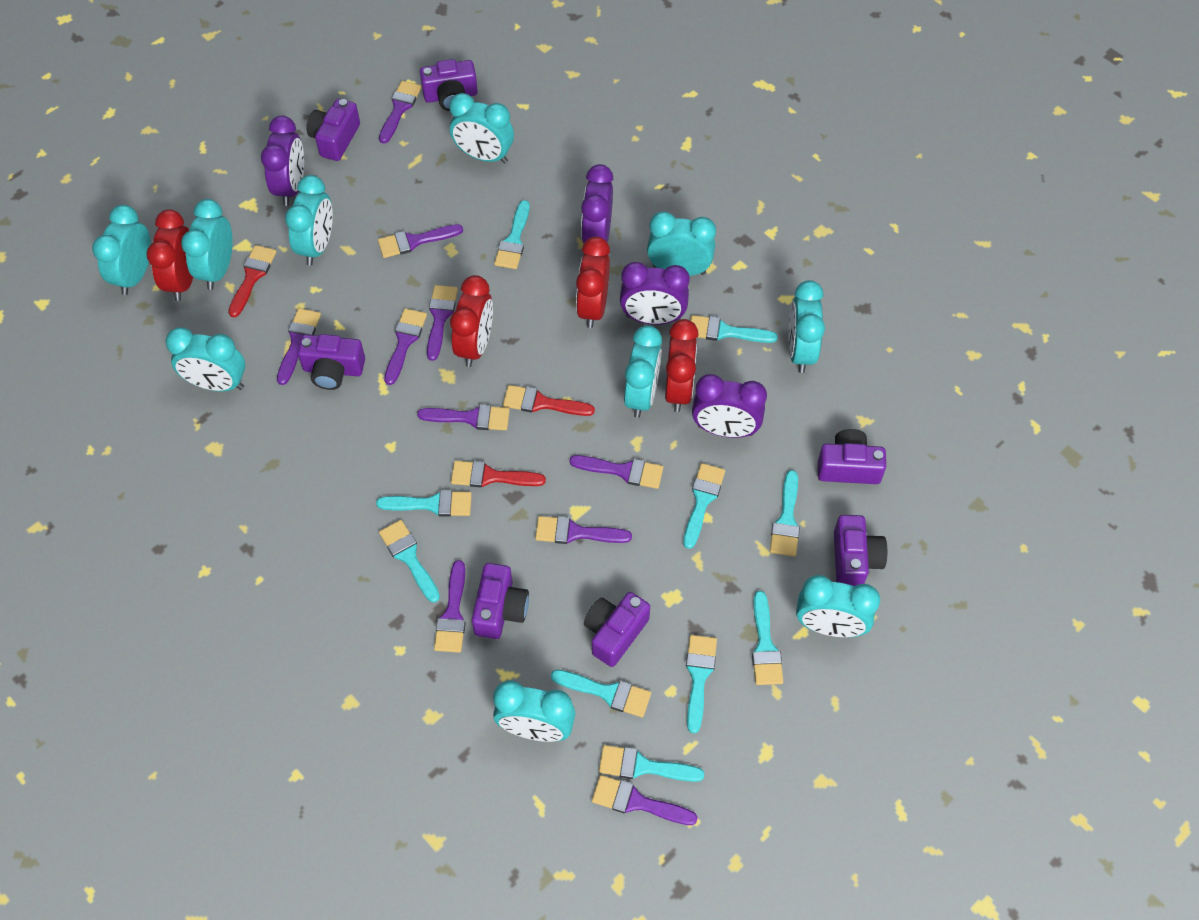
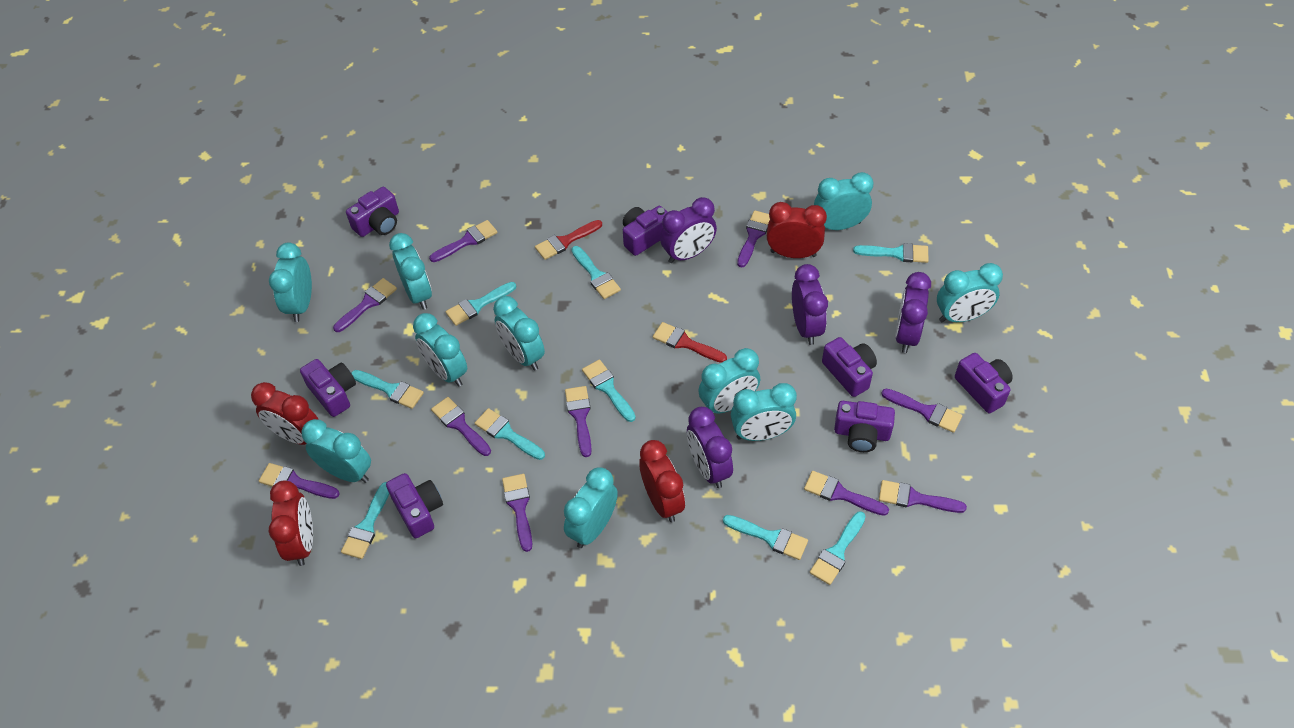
red brush: 3 -> 2
turquoise brush: 10 -> 9

